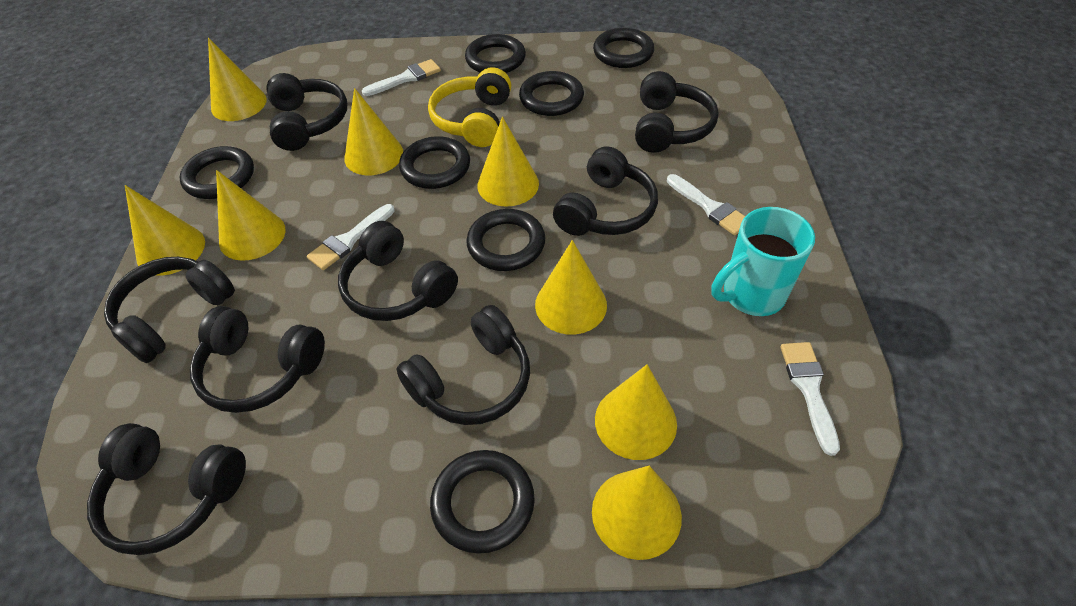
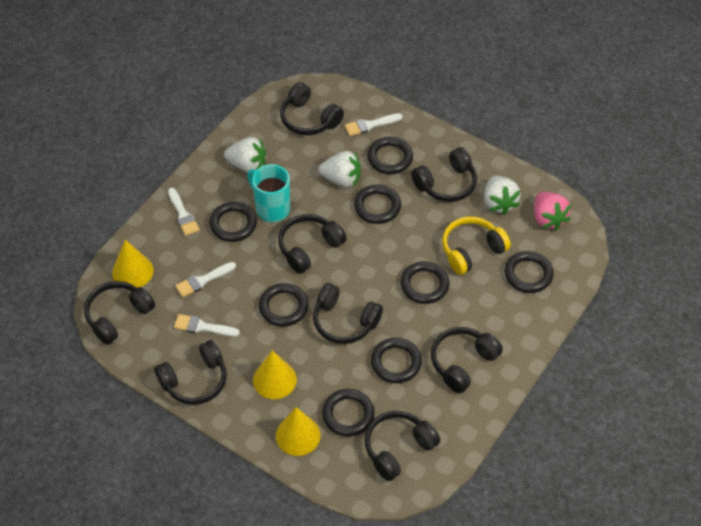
black ring: 7 -> 8
pink strawberry: 0 -> 1
white strawberry: 0 -> 3
yellow cone: 8 -> 3

